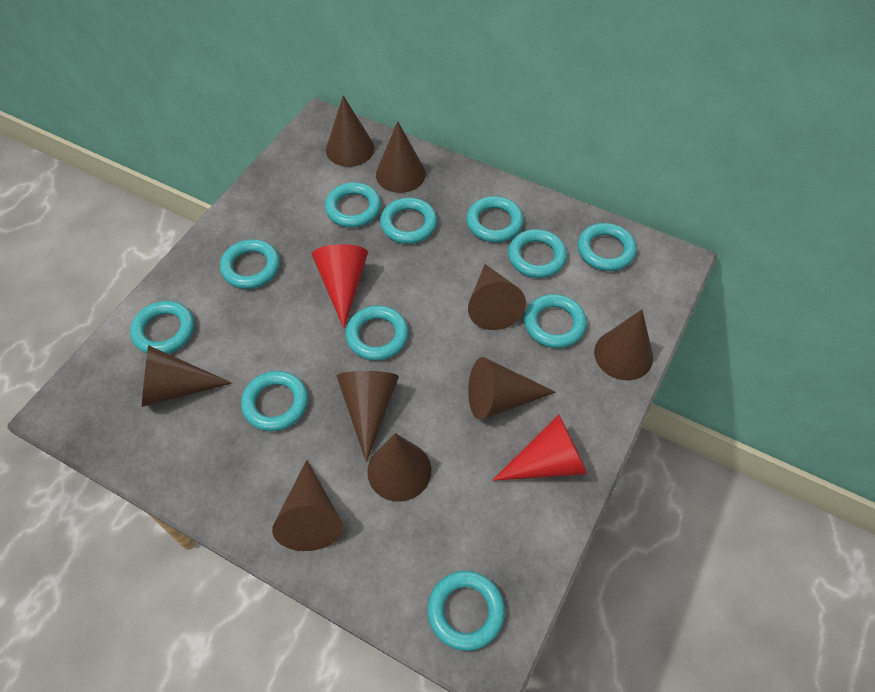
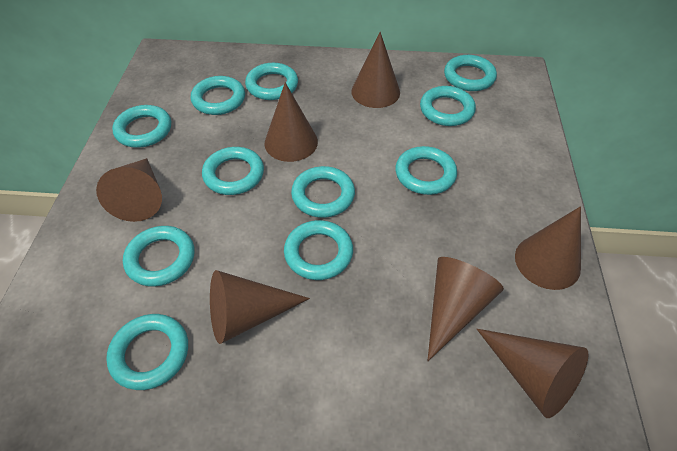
brown cone: 9 -> 7
red cone: 2 -> 0

